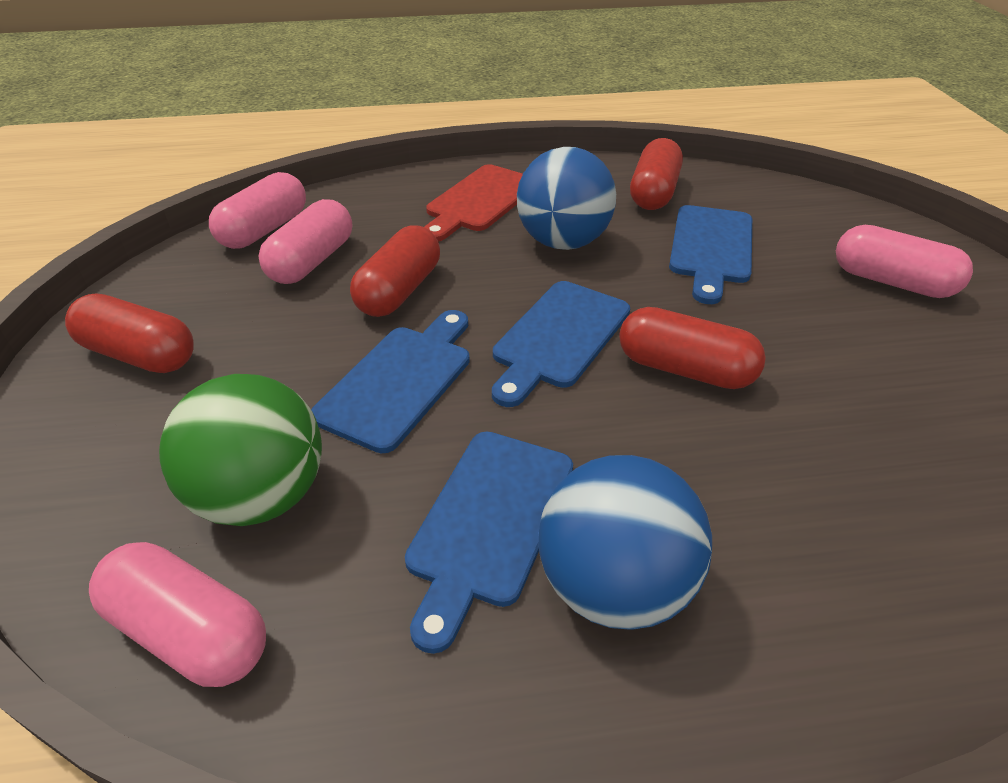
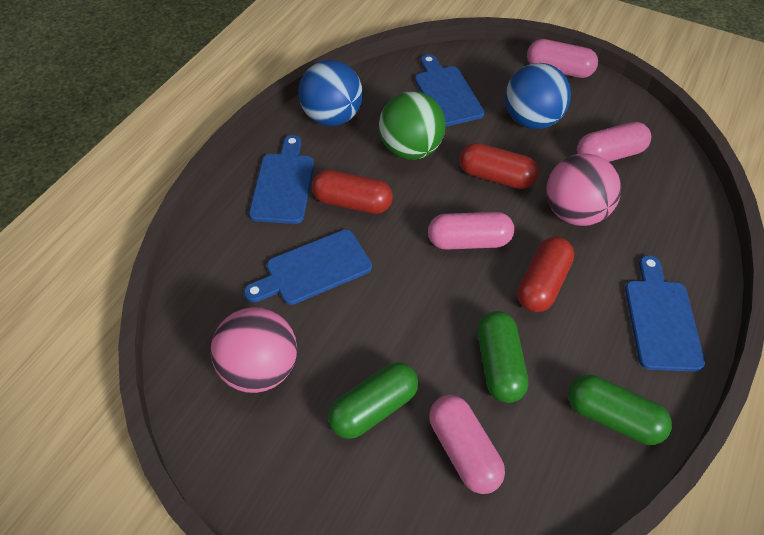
green capsule: 0 -> 3
pink ball: 0 -> 2
red capsule: 4 -> 3
red cutting board: 1 -> 0

